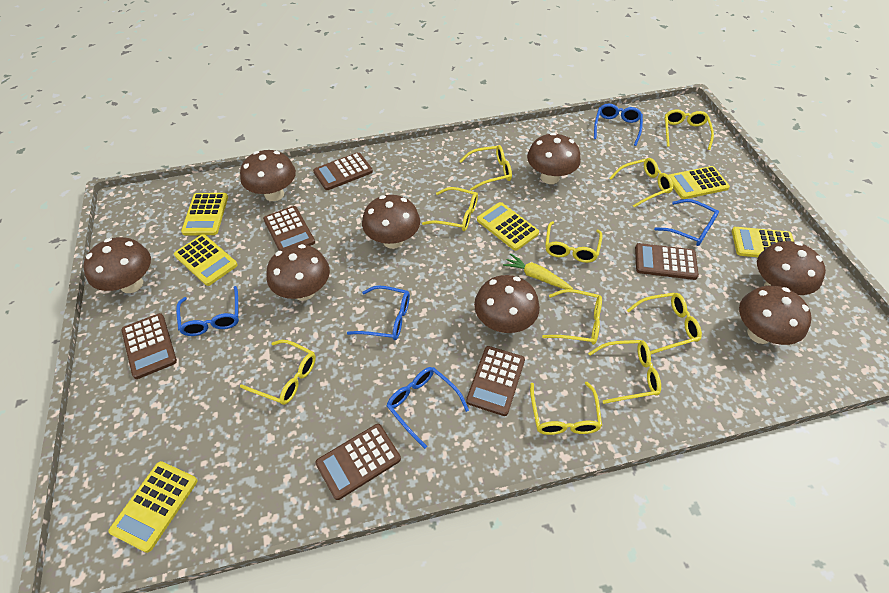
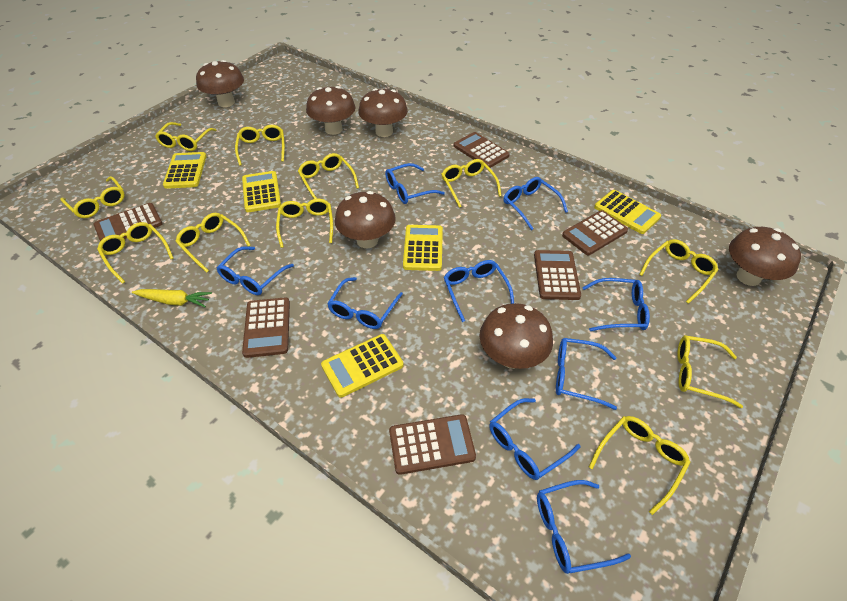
blue glasses: 5 -> 9
brown mushroom: 8 -> 6
yellow calculator: 6 -> 5
yellow glasses: 10 -> 11

